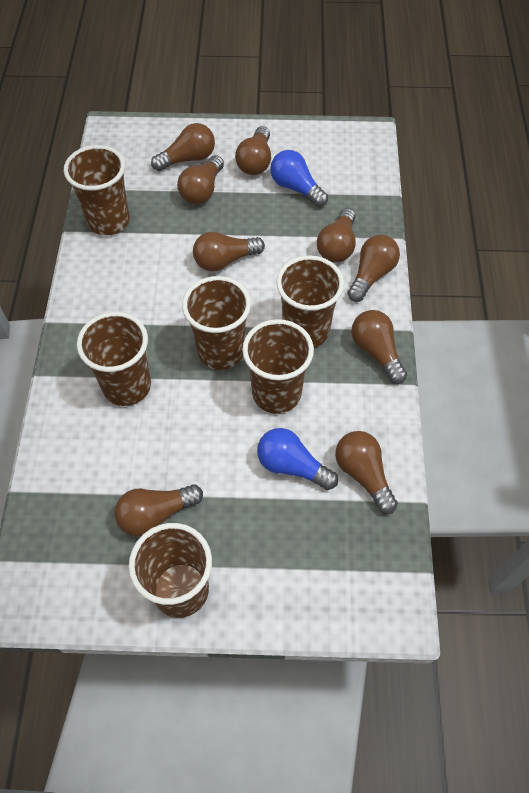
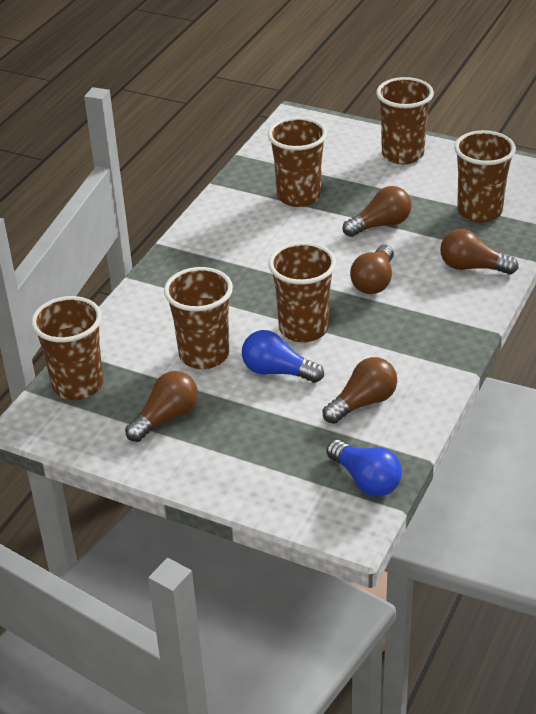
brown light bulb: 9 -> 5

